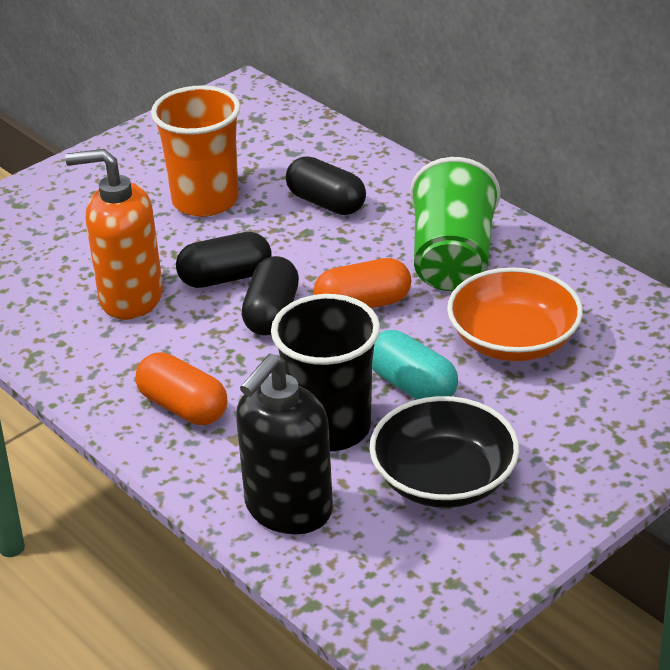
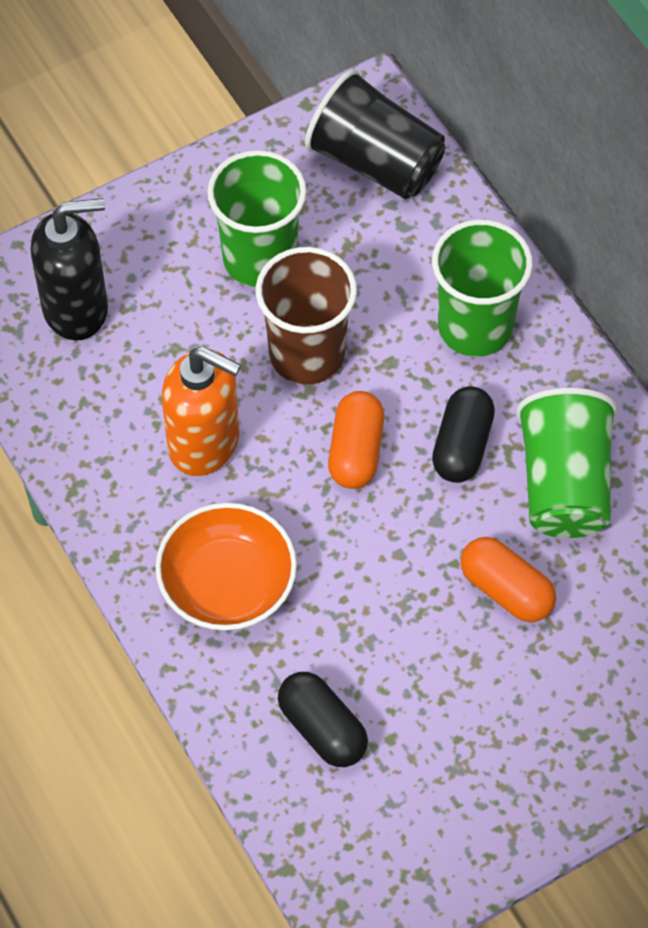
black bowl: 1 -> 0
black capsule: 3 -> 2
brown cup: 0 -> 1
green cup: 1 -> 3
orange cup: 1 -> 0
turquoise capsule: 1 -> 0

